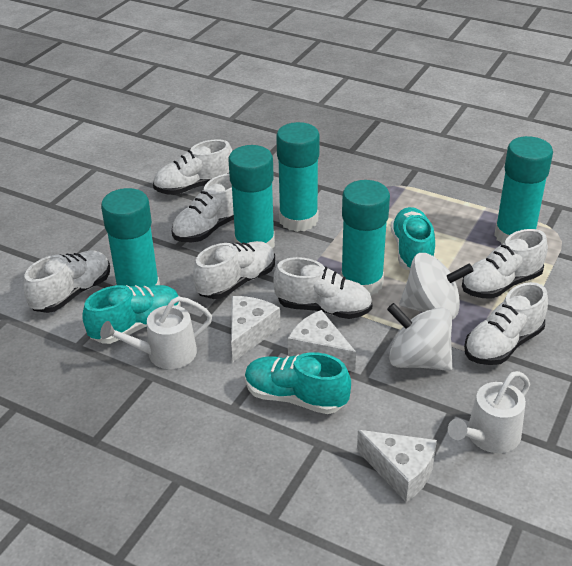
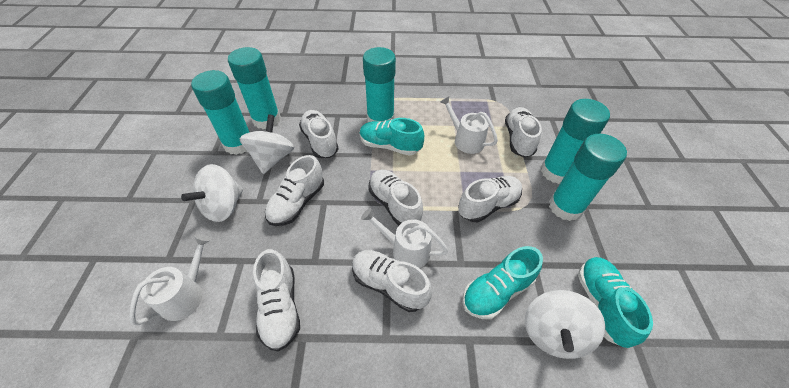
white cheese: 3 -> 0
white spinning top: 2 -> 3
white watering can: 2 -> 3

